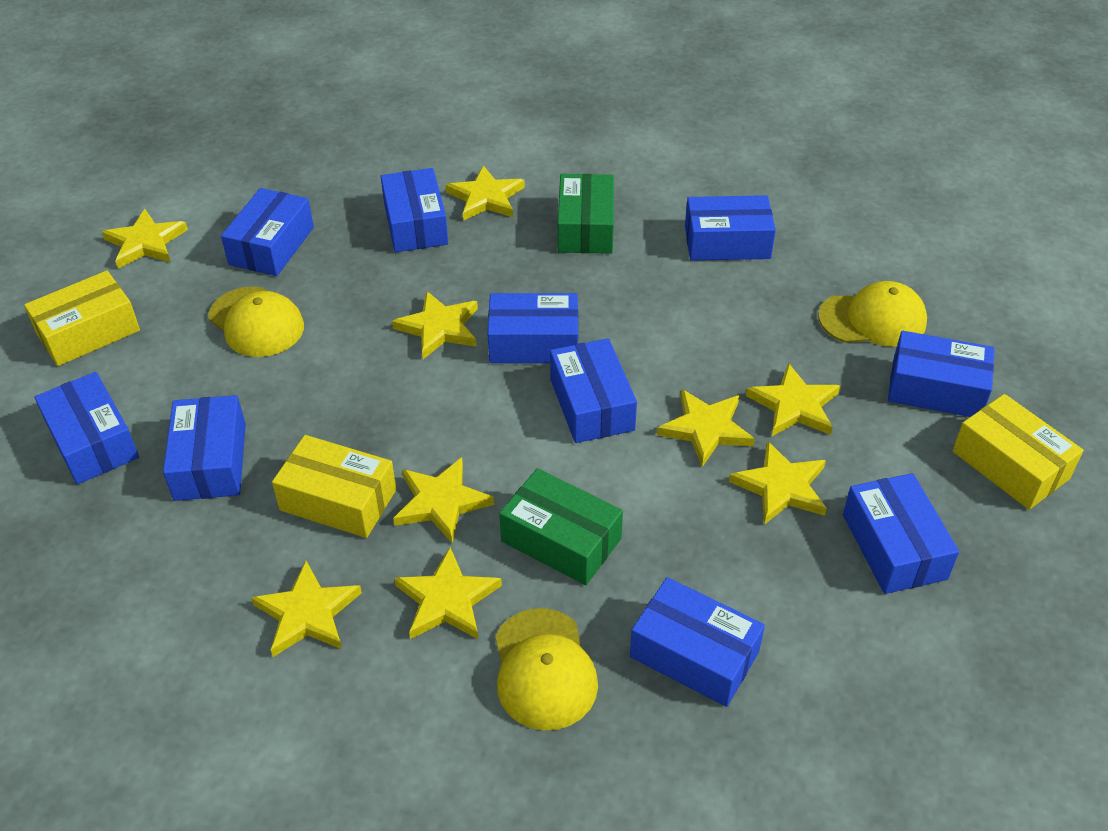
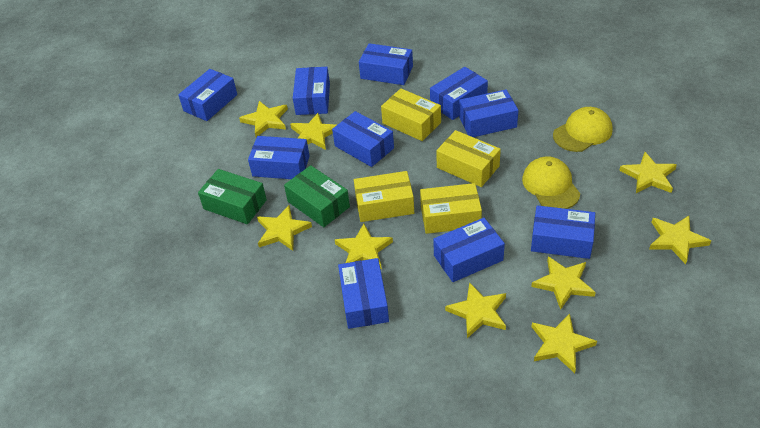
yellow box: 3 -> 4
yellow cap: 3 -> 2

